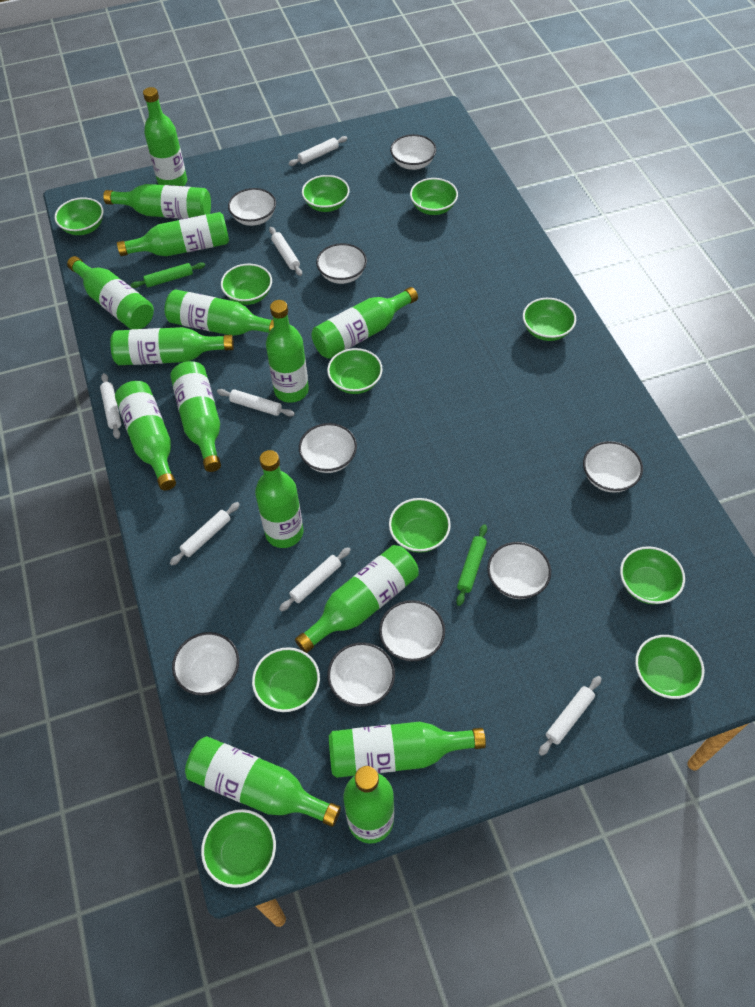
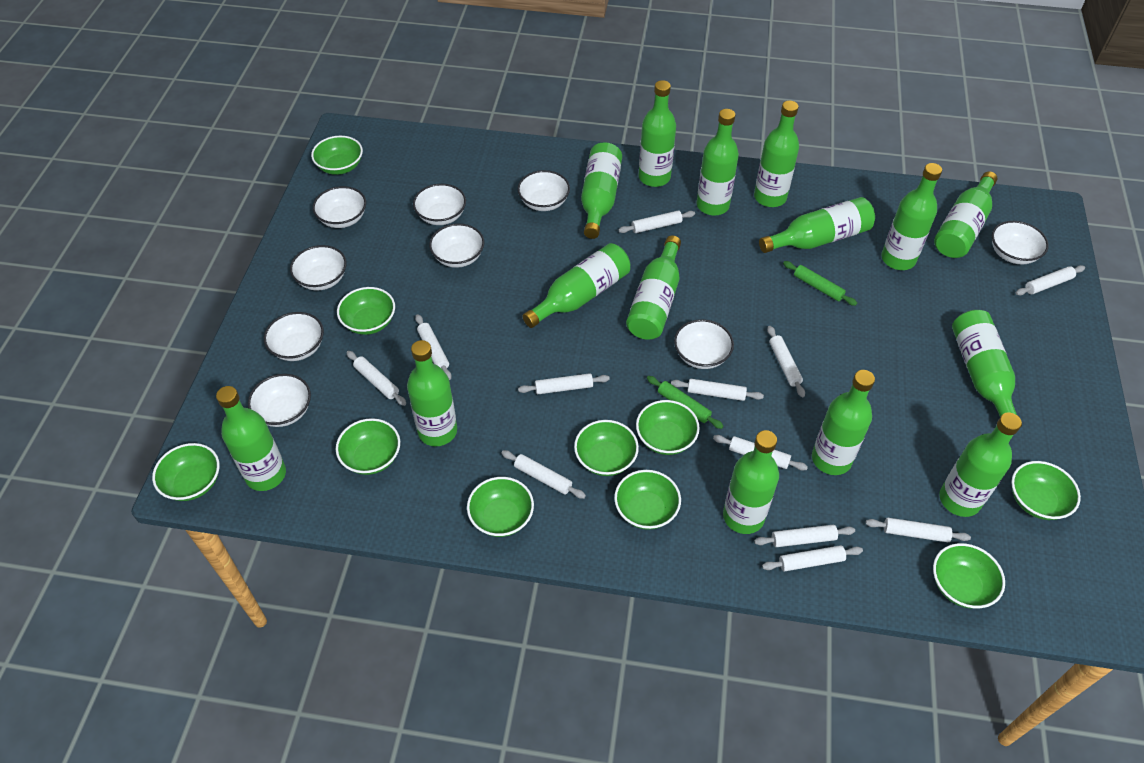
green bowl: 11 -> 10
white rolling pin: 7 -> 12

